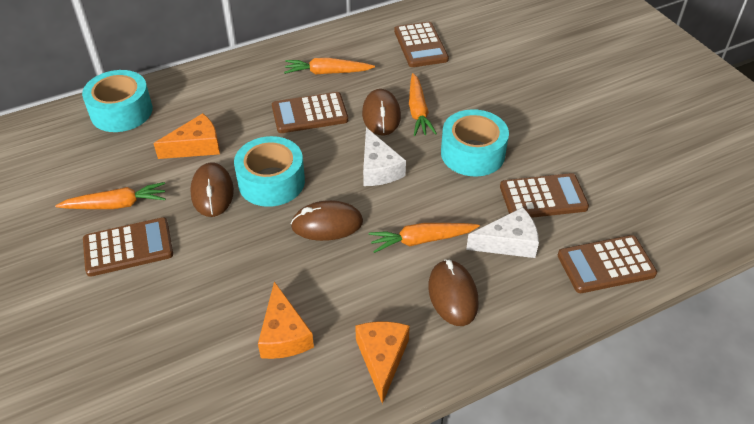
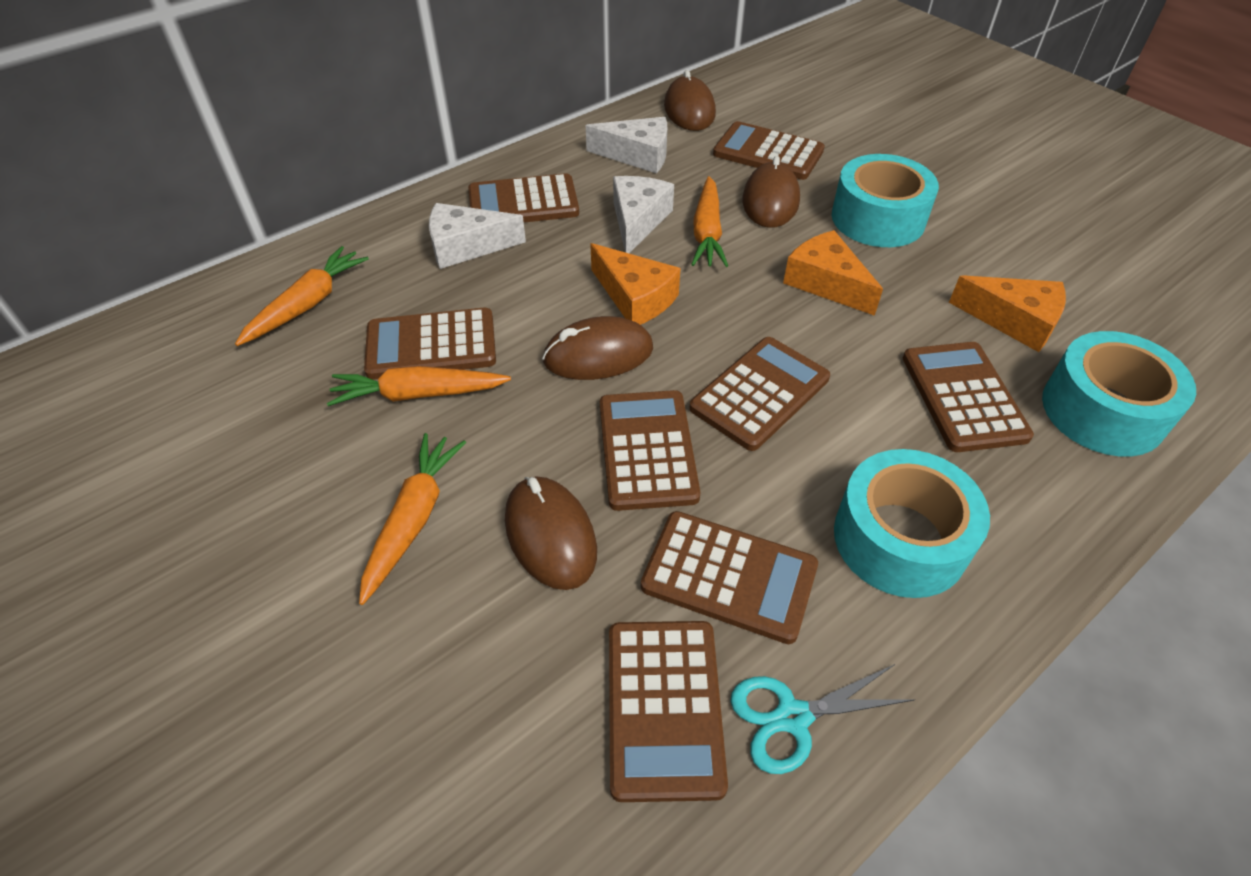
brown calculator: 5 -> 8
turquoise scissors: 0 -> 1
white cheese: 2 -> 3

